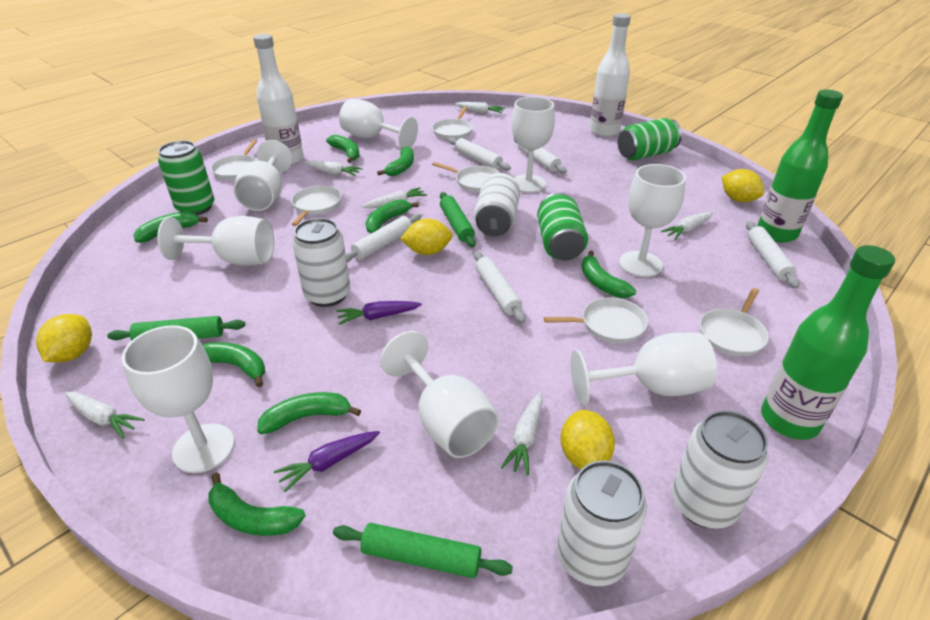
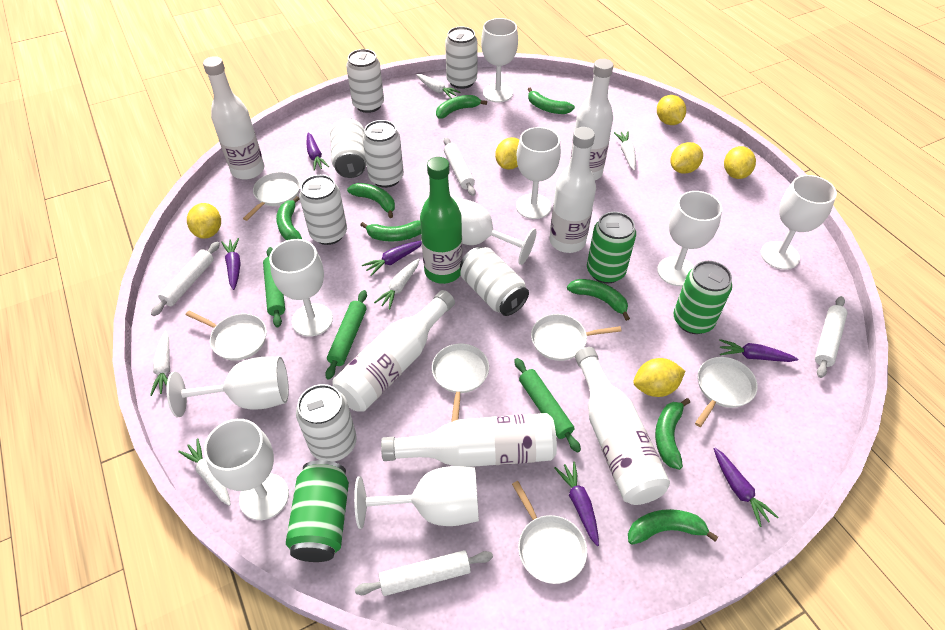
green bottle: 2 -> 1
purple carrot: 2 -> 6
white bottle: 2 -> 6
white can: 4 -> 7
white carrot: 6 -> 5
white goblet: 8 -> 9
white rolling pin: 5 -> 4
yellow lemon: 4 -> 6

